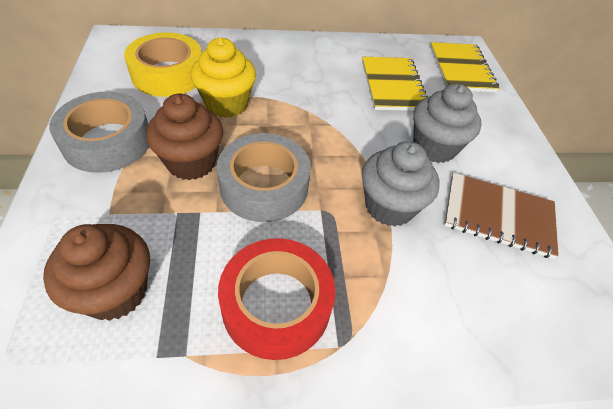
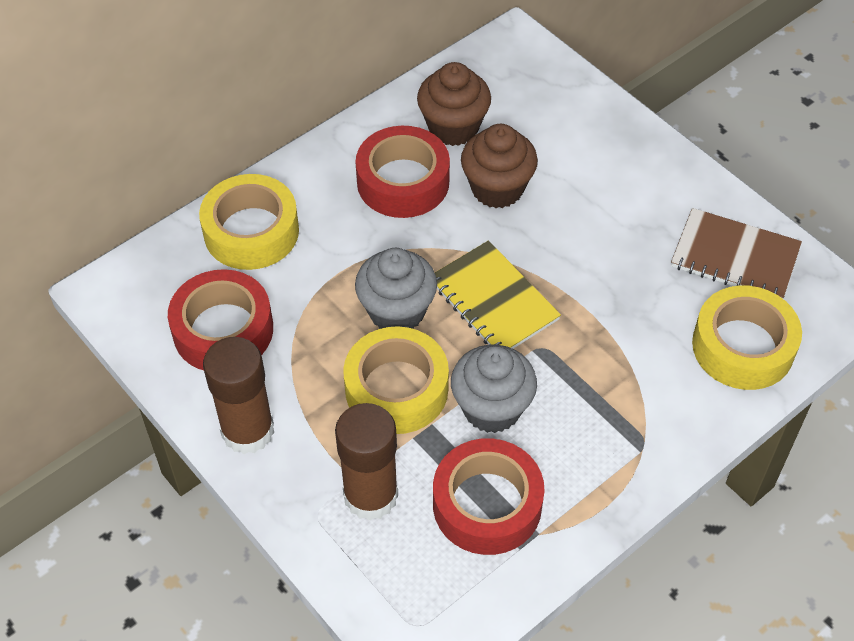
brown glue stick: 0 -> 2
grey tape: 2 -> 0
red tape: 1 -> 3
yellow cupcake: 1 -> 0
yellow notebook: 2 -> 1
yellow tape: 1 -> 3

